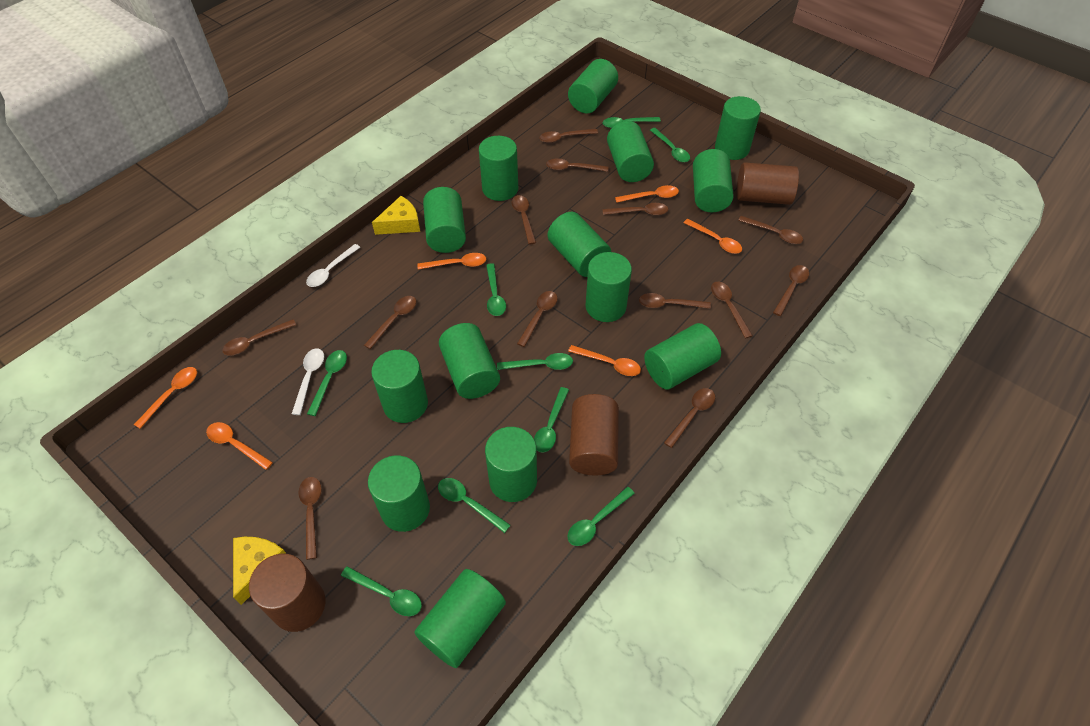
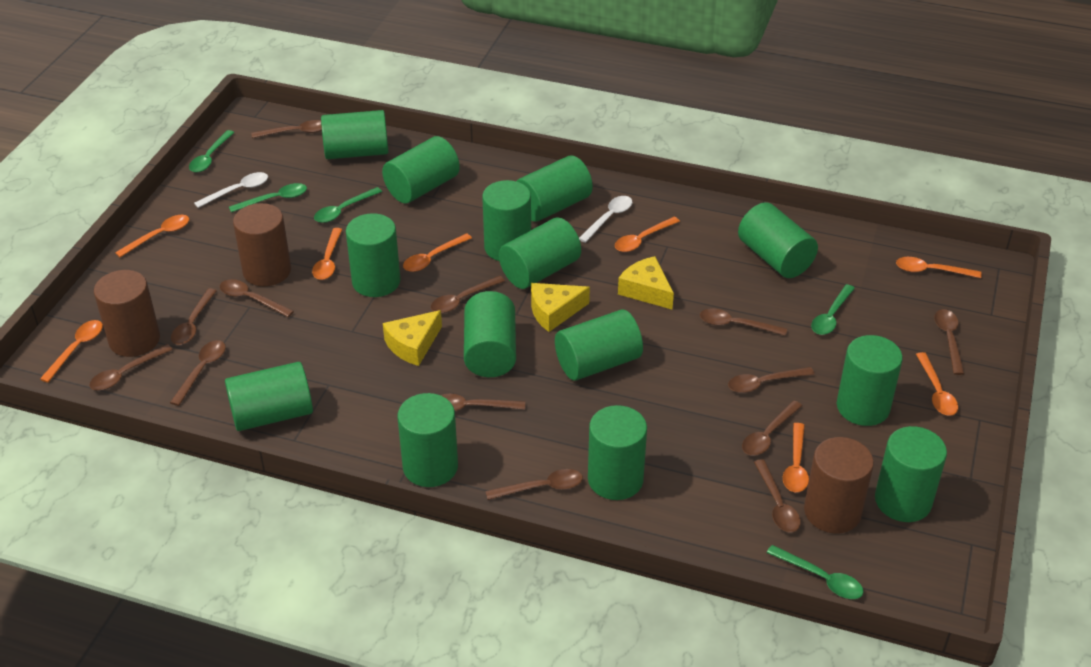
green spoon: 9 -> 5
orange spoon: 6 -> 8
yellow cheese: 2 -> 3

